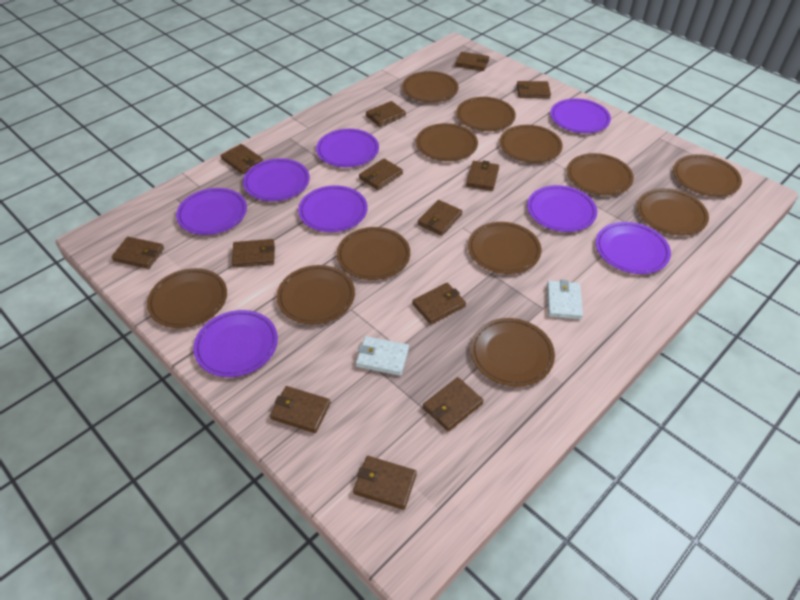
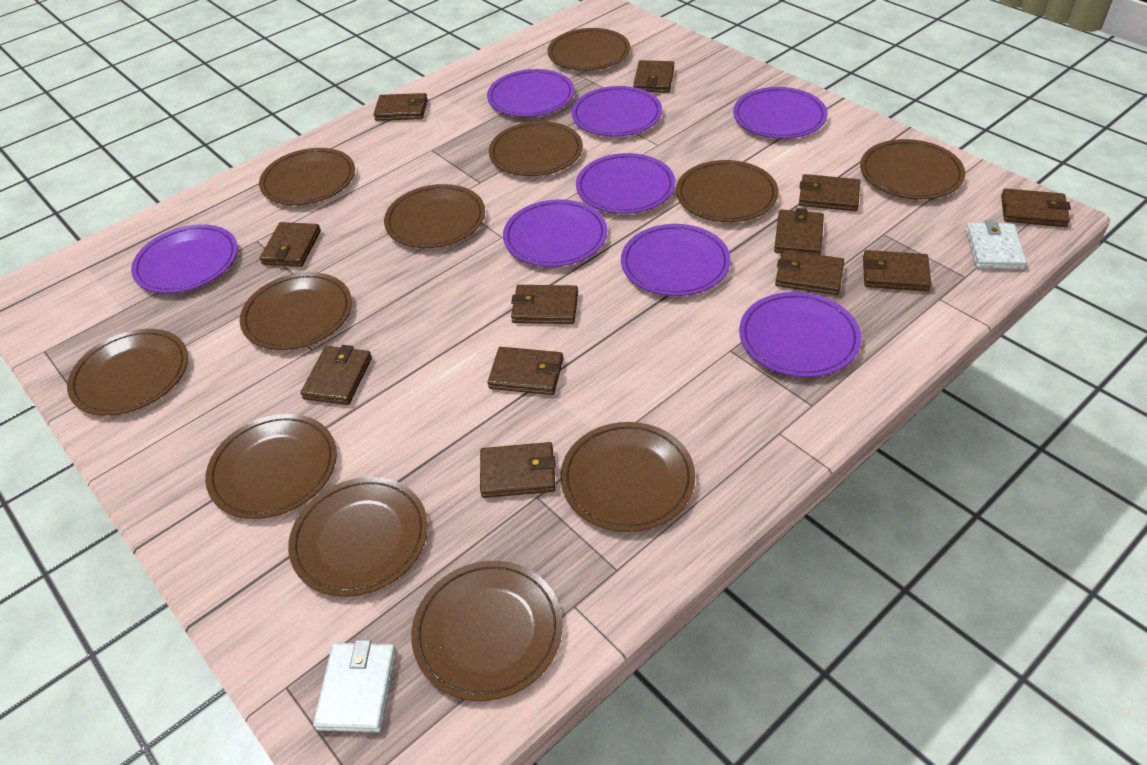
brown wallet: 13 -> 12

